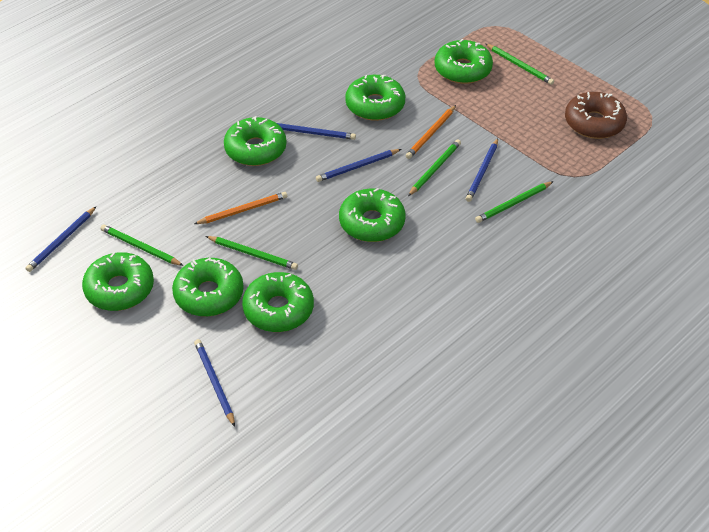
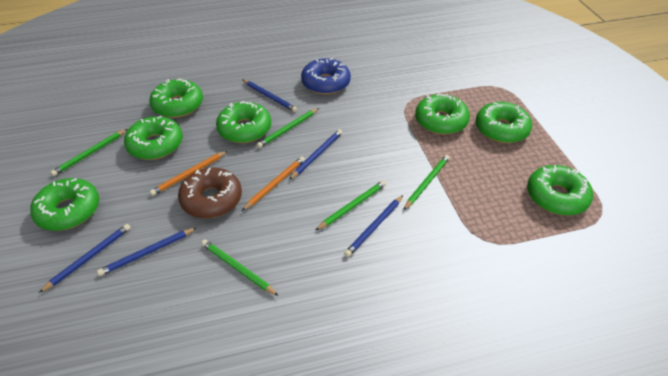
blue donut: 0 -> 1

